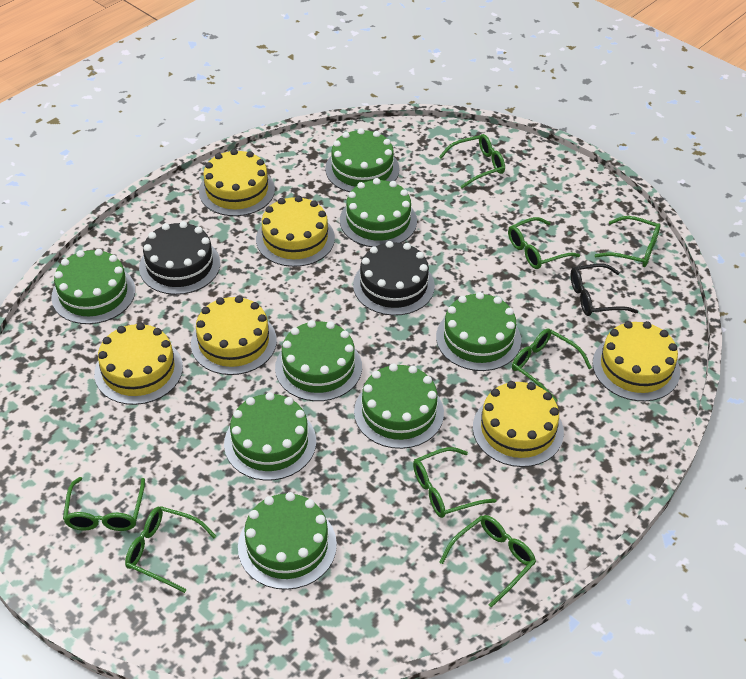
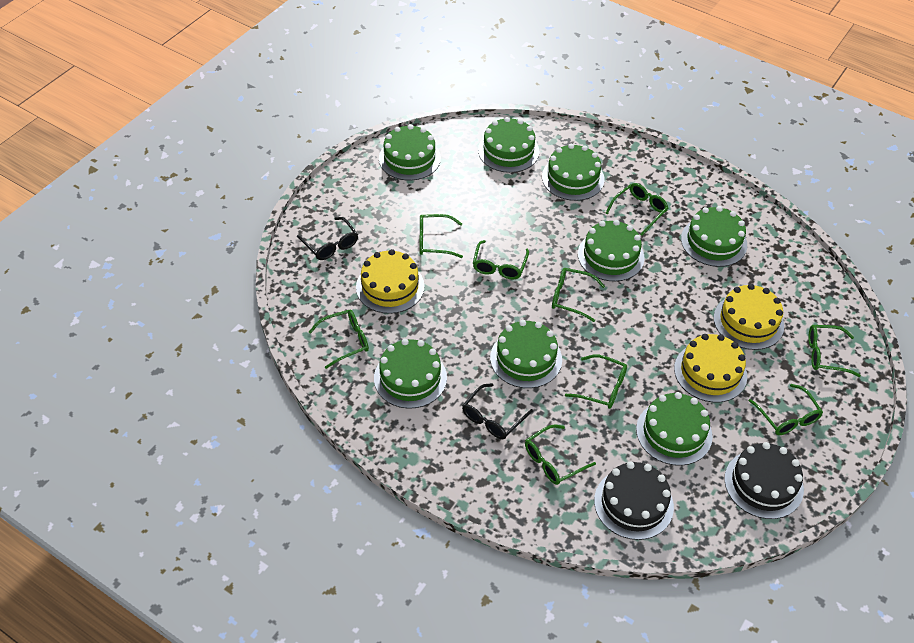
black glasses: 1 -> 2
green glasses: 8 -> 9
yellow cake: 6 -> 3

